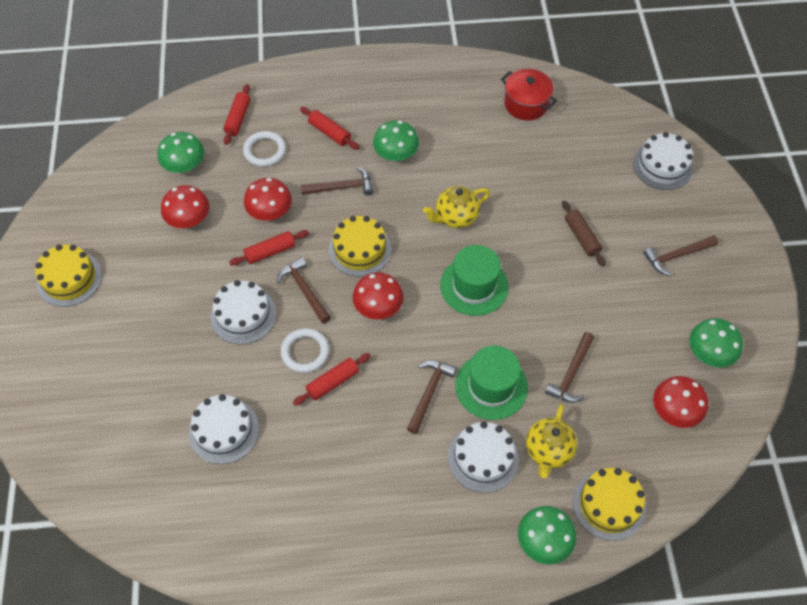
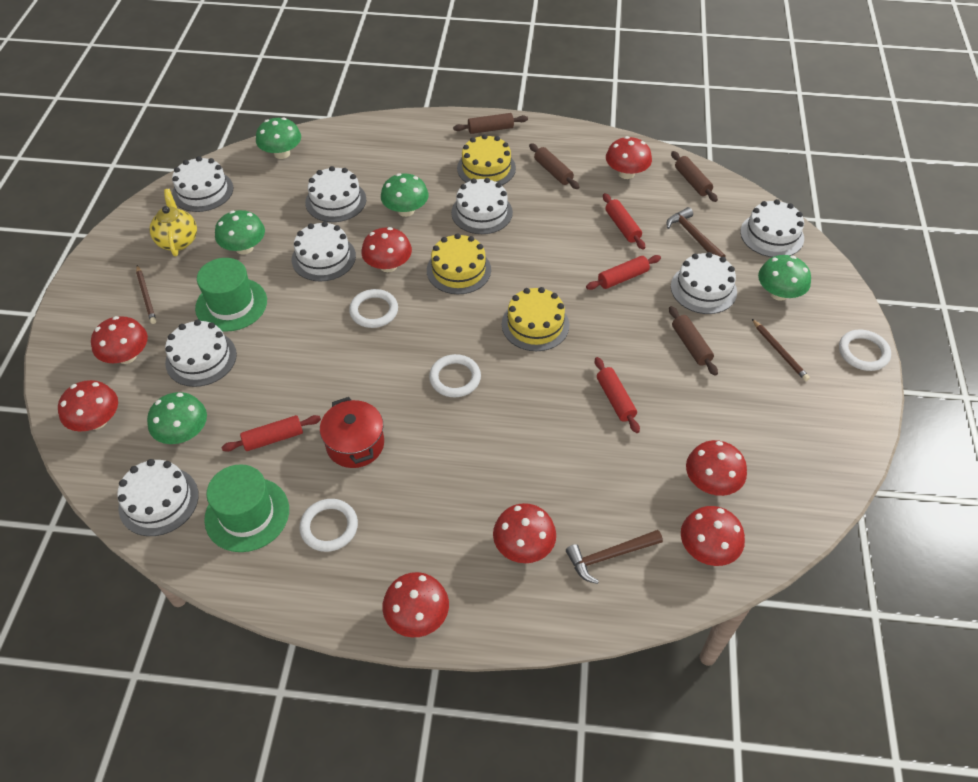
brown hammer: 5 -> 2
brown pencil: 0 -> 2
brown rolling pin: 1 -> 4
green mushroom: 4 -> 5
red mushroom: 4 -> 8
white cake: 4 -> 8
white ring: 2 -> 4
yellow teapot: 2 -> 1

